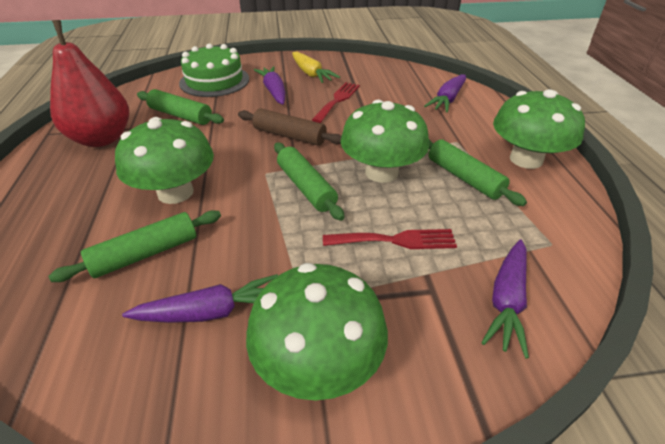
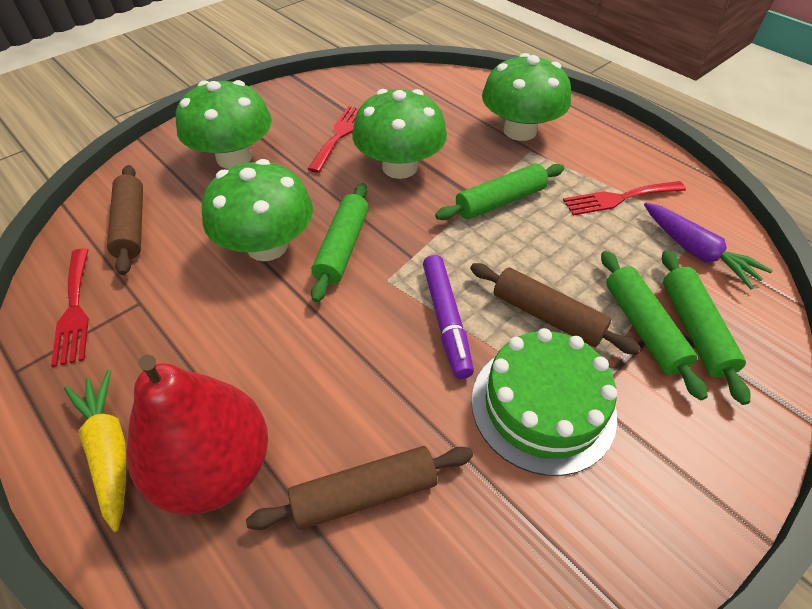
brown rolling pin: 1 -> 3
purple carrot: 4 -> 1
purple marker: 0 -> 1
red fork: 2 -> 3

